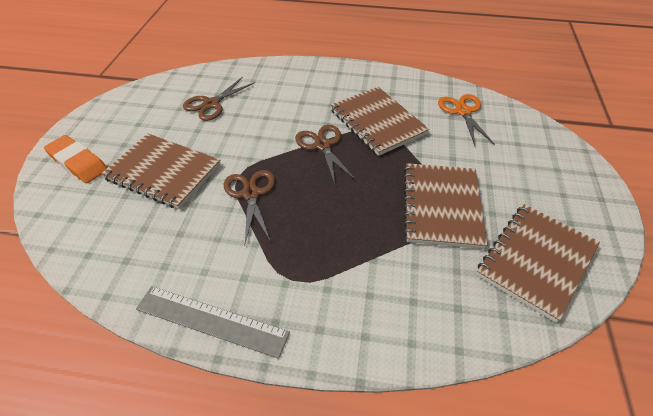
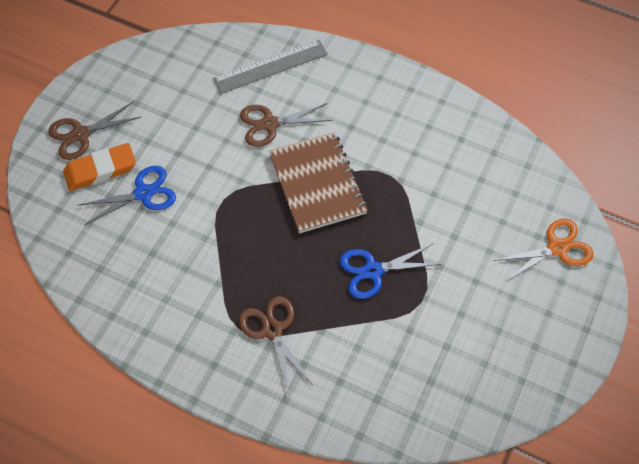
blue scissors: 0 -> 2
brown notebook: 4 -> 1

